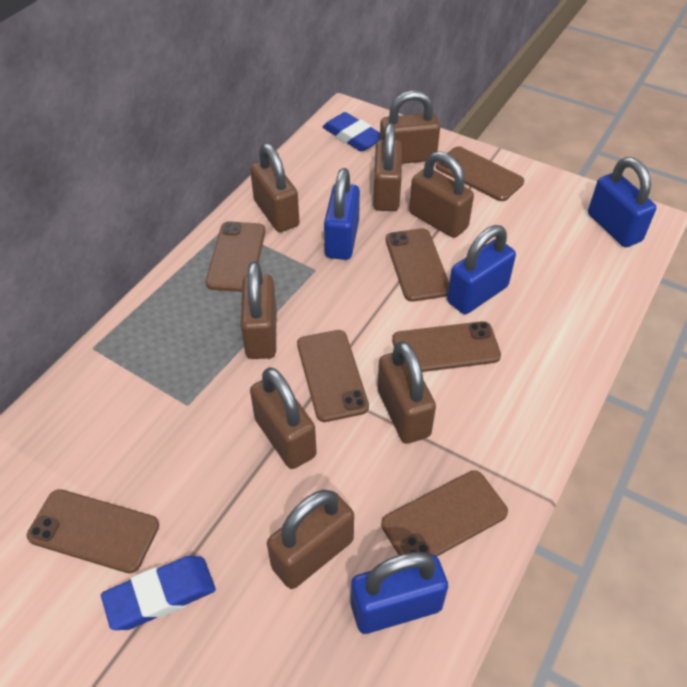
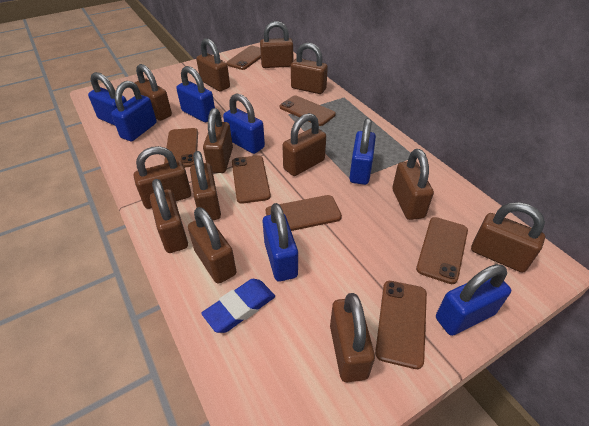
blue eraser: 2 -> 1
blue padlock: 4 -> 7
brown padlock: 8 -> 13

